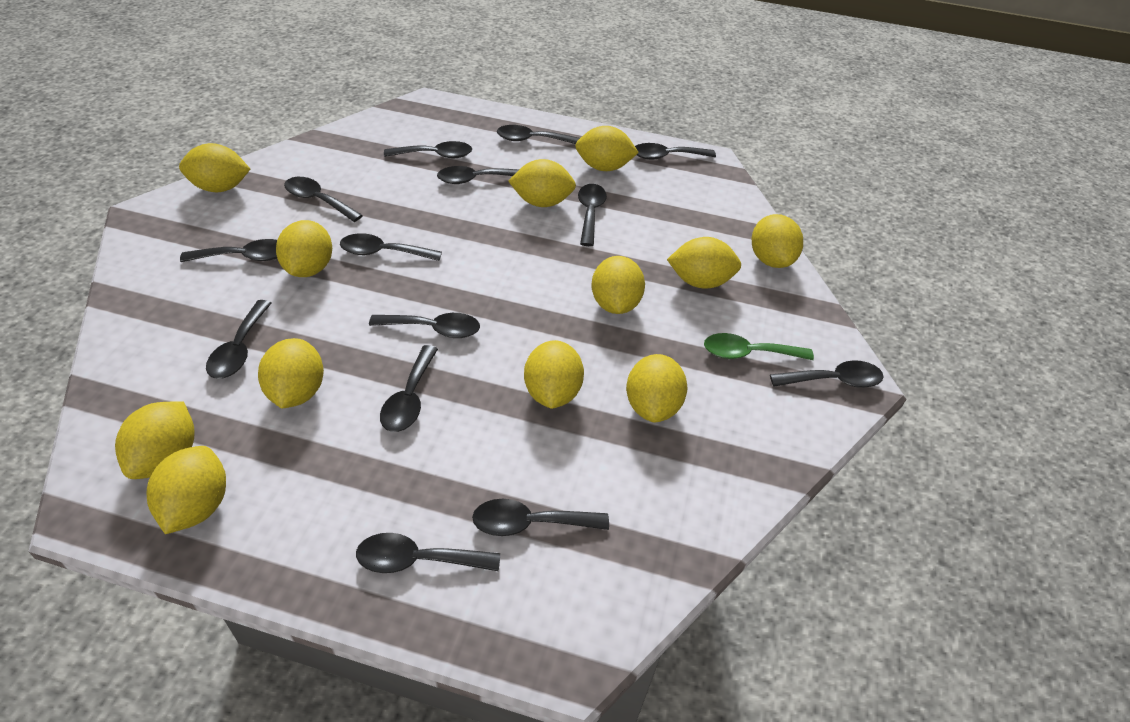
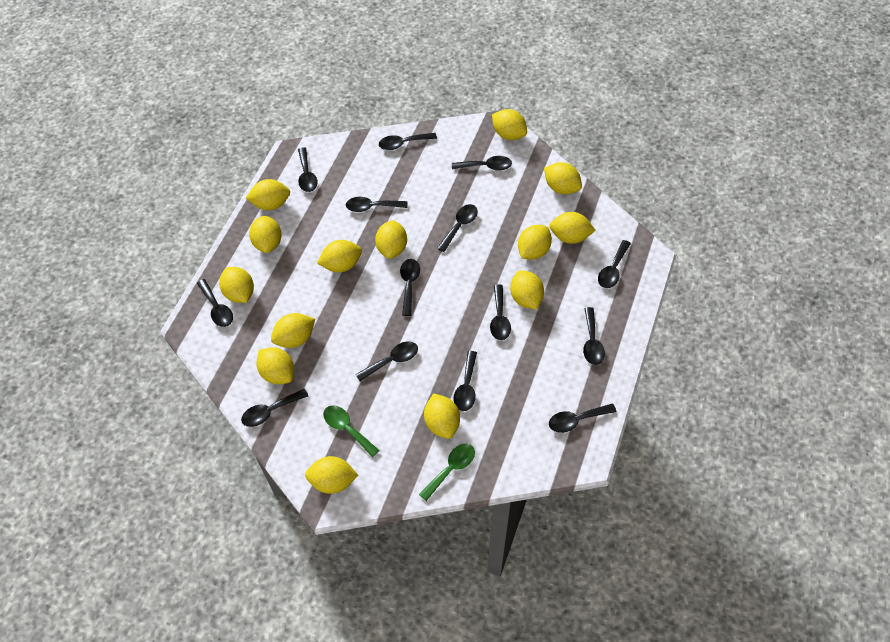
green spoon: 1 -> 2
yellow lemon: 12 -> 14

